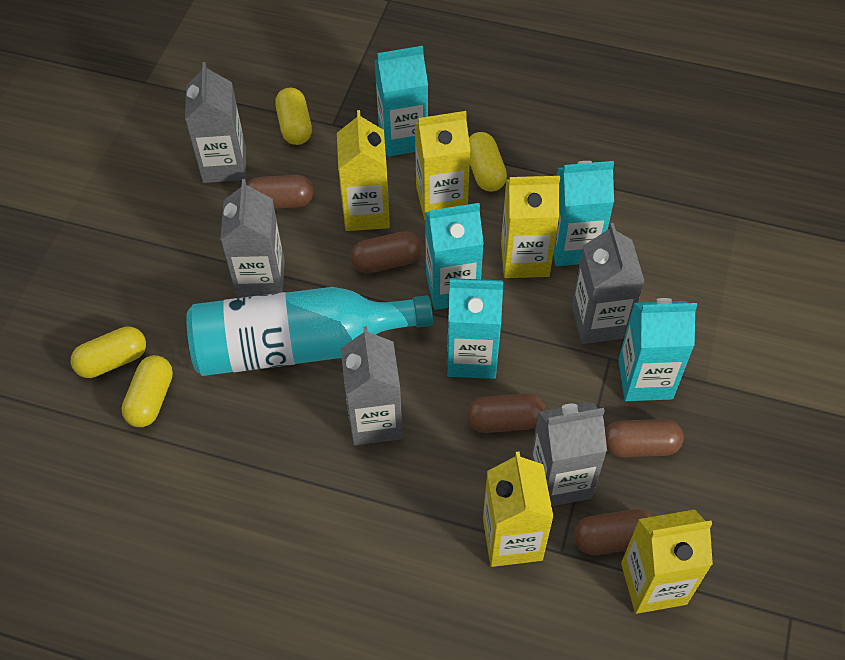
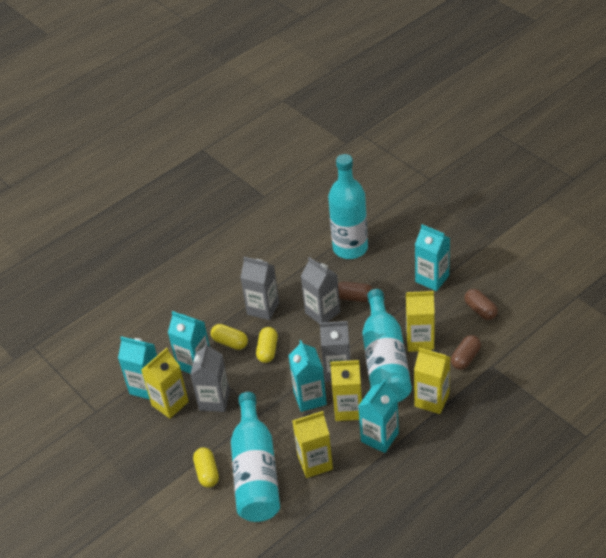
brown capsule: 5 -> 3
grey carton: 5 -> 4
turquoise bottle: 1 -> 3
yellow capsule: 4 -> 3

